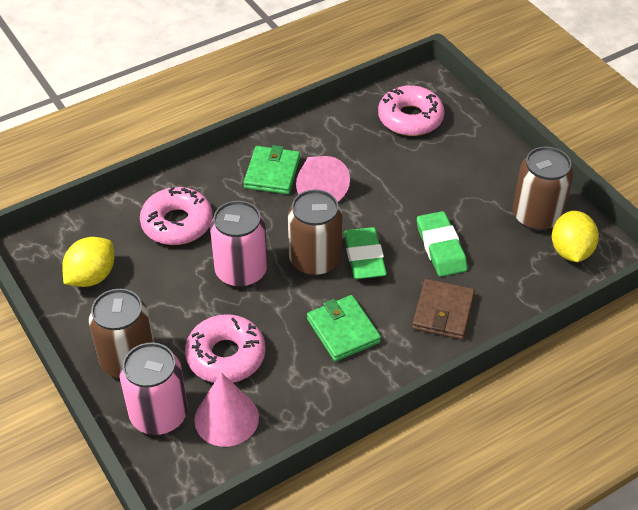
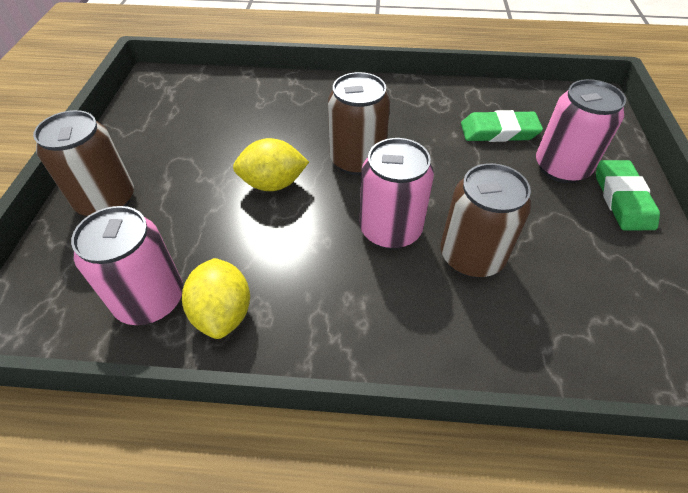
brown wallet: 1 -> 0
green wallet: 2 -> 0
pink can: 2 -> 3
pink cone: 2 -> 0
pink donut: 3 -> 0

